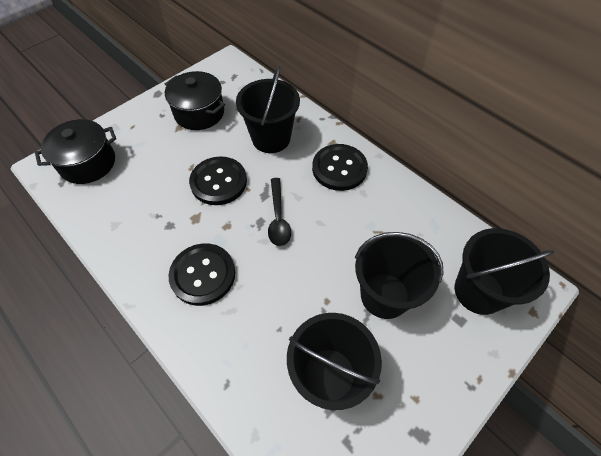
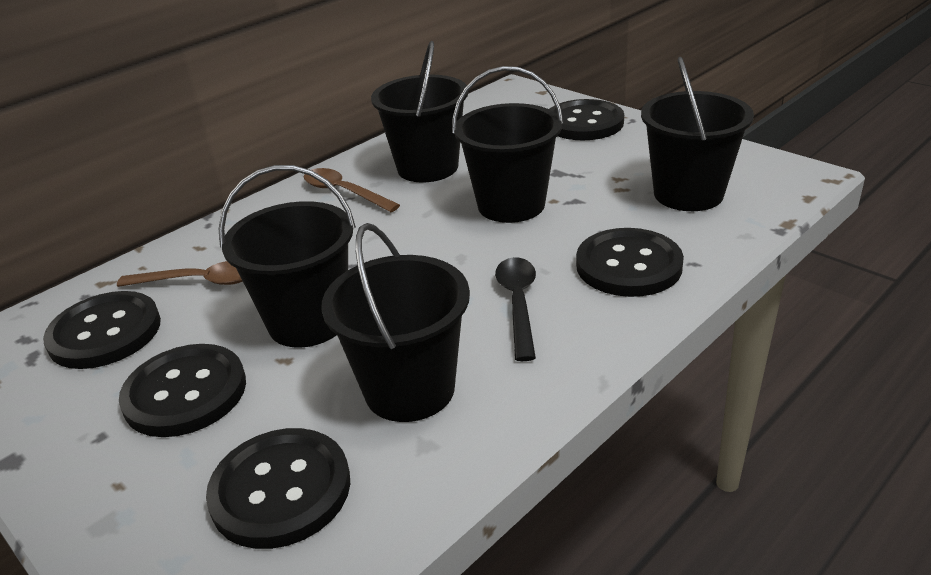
black bucket: 4 -> 5
black button: 3 -> 5
black pot: 2 -> 0
brown spoon: 0 -> 2

